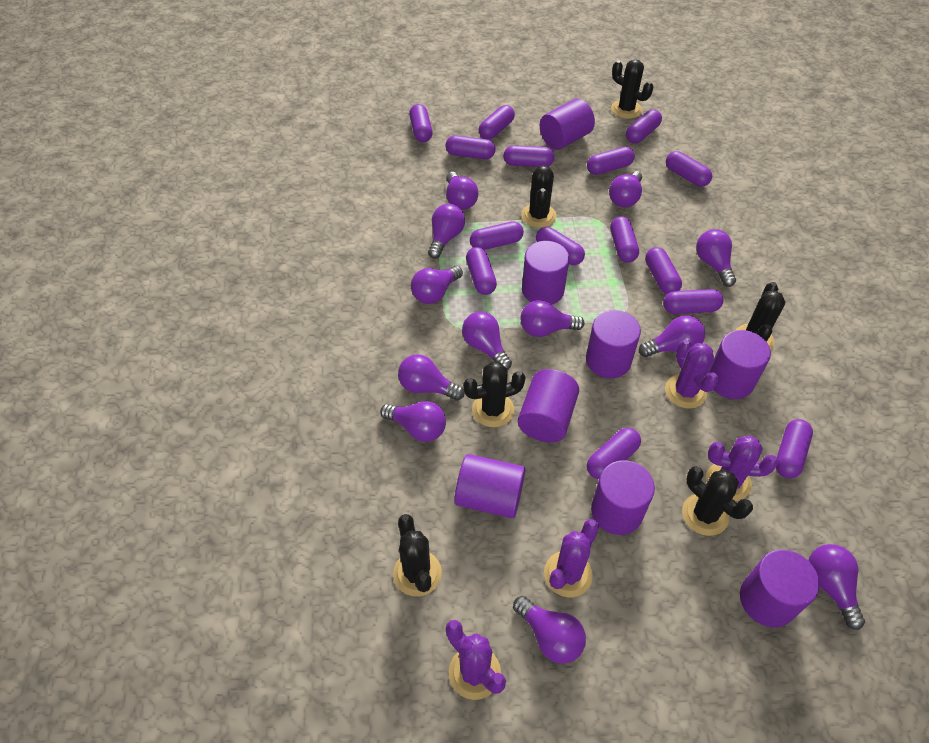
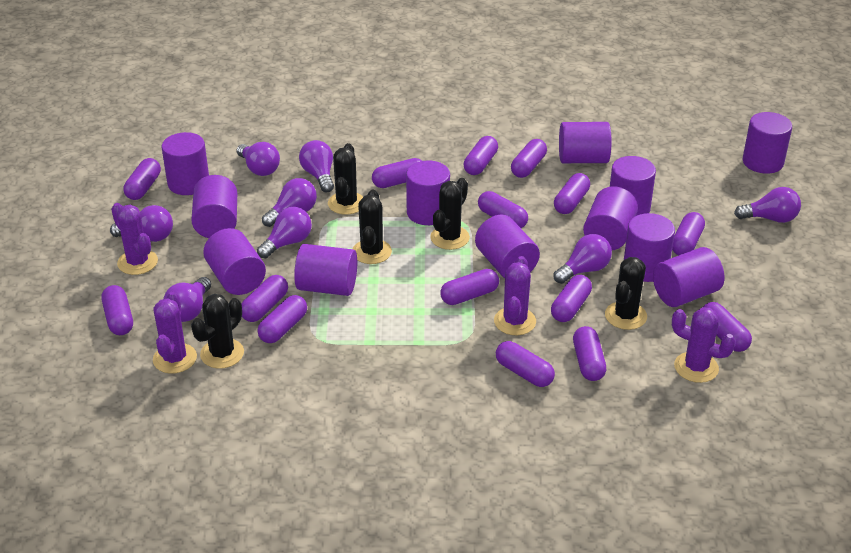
black cactus: 6 -> 5
purple cylinder: 8 -> 12
purple light bulb: 12 -> 8

